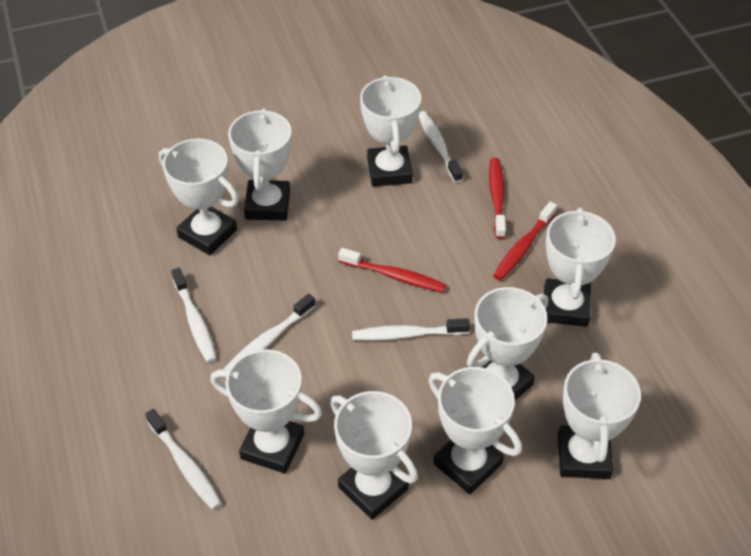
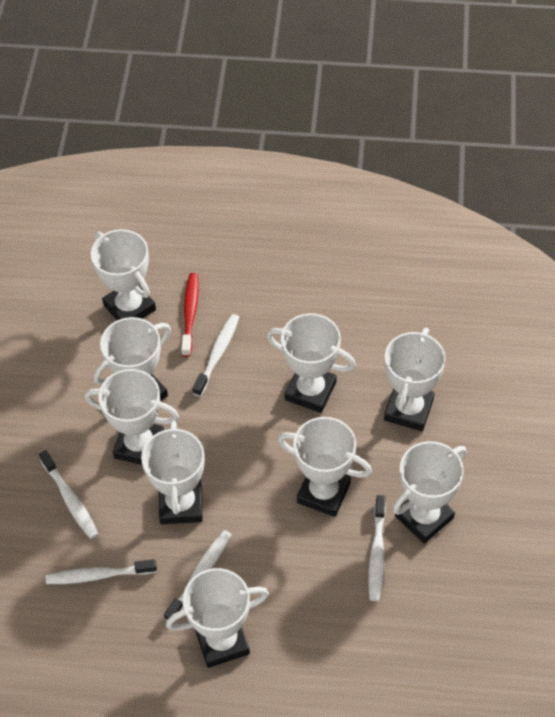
red toothbrush: 3 -> 1

